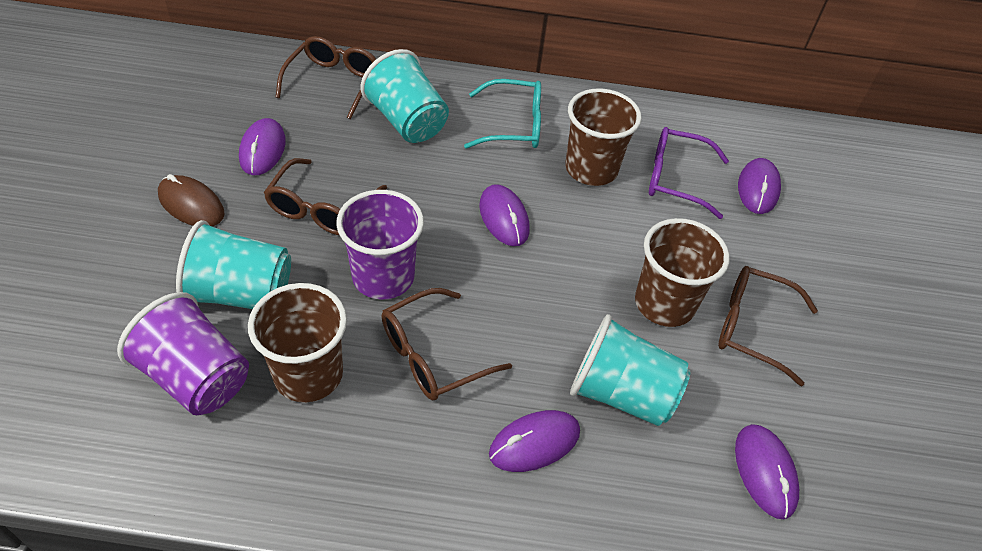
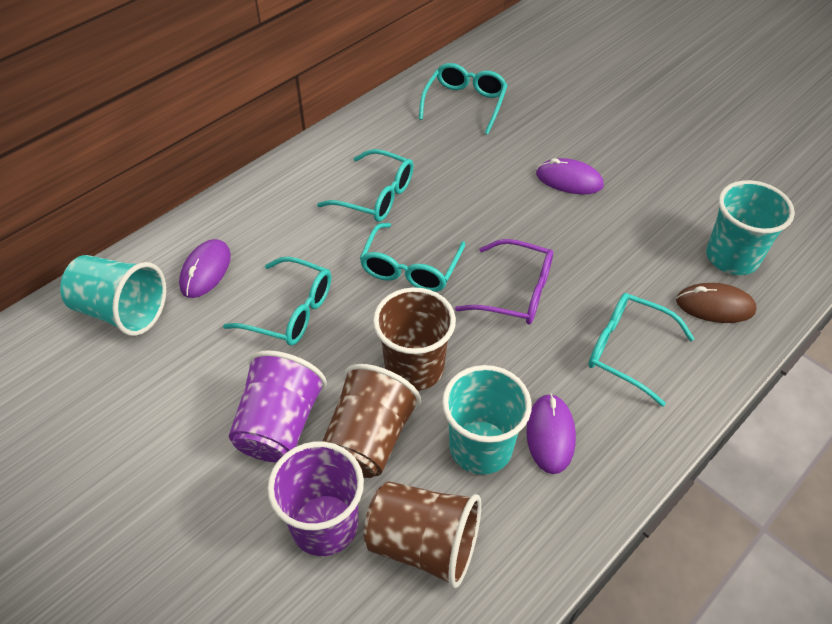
brown glasses: 4 -> 0
purple mouse: 5 -> 3
turquoise glasses: 1 -> 5

